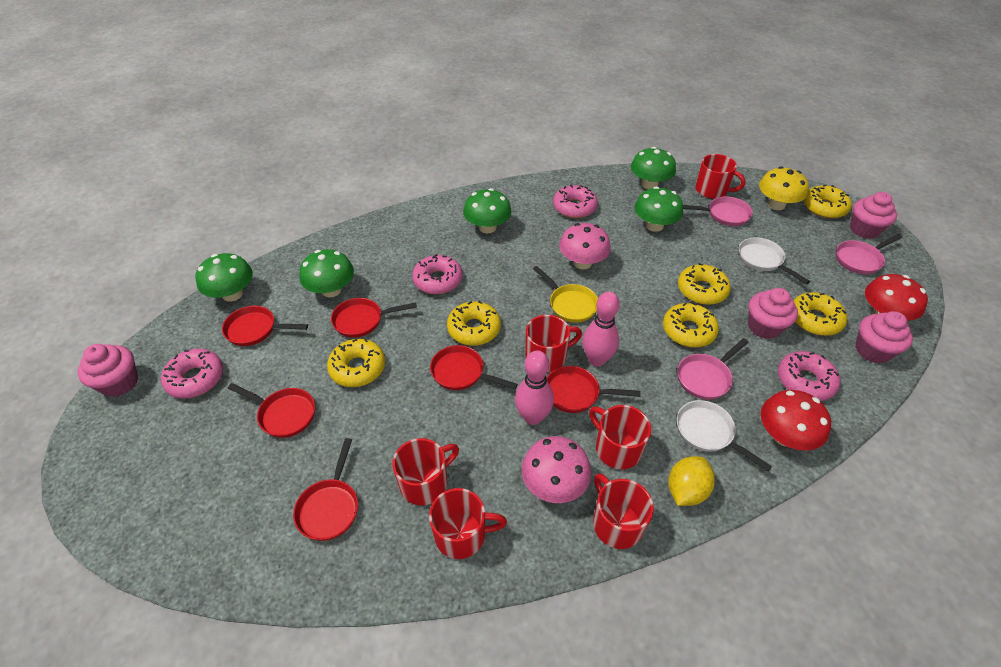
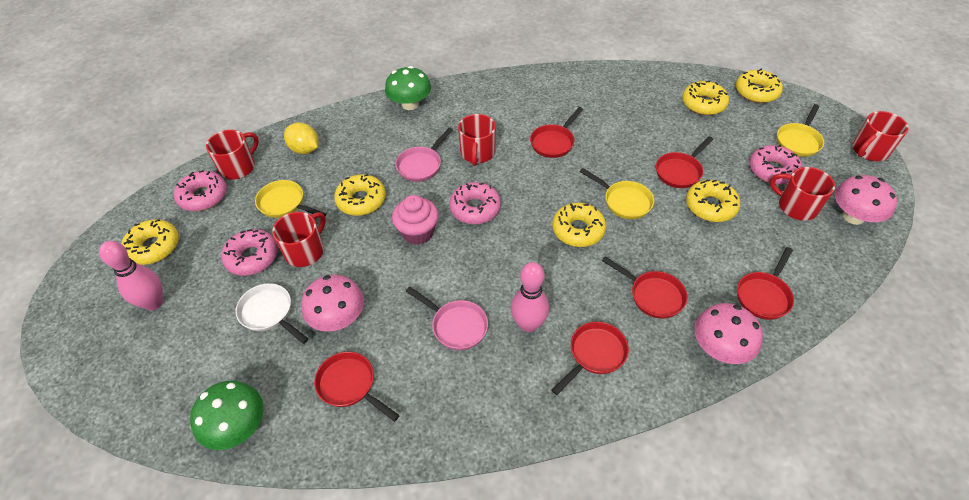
green mushroom: 5 -> 2
pink cupcake: 4 -> 1
pink mushroom: 2 -> 3
pink pan: 3 -> 2
red mug: 6 -> 5
red mushroom: 2 -> 0
white pan: 2 -> 1
yellow mushroom: 1 -> 0
yellow pan: 1 -> 3

